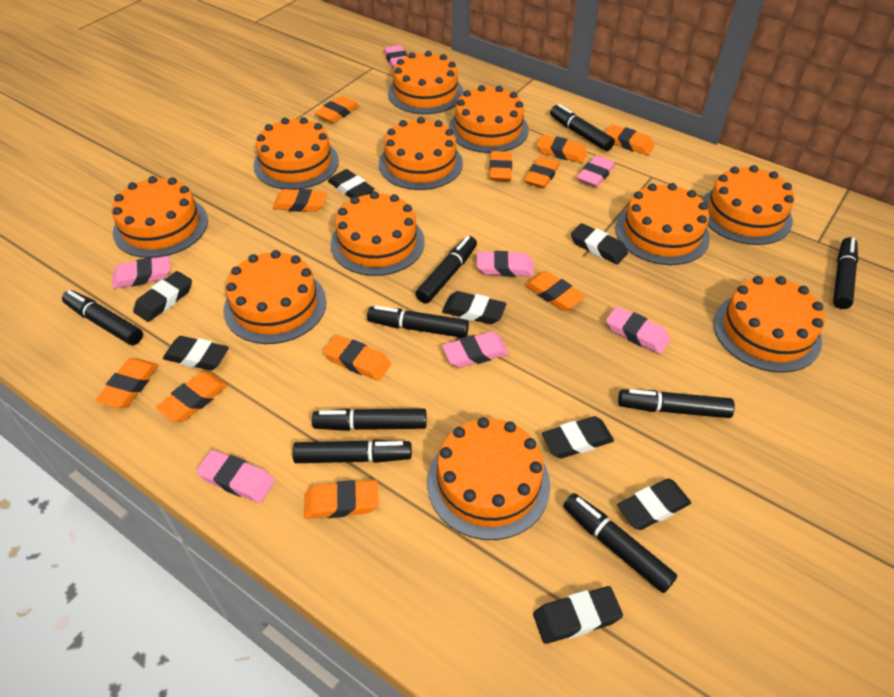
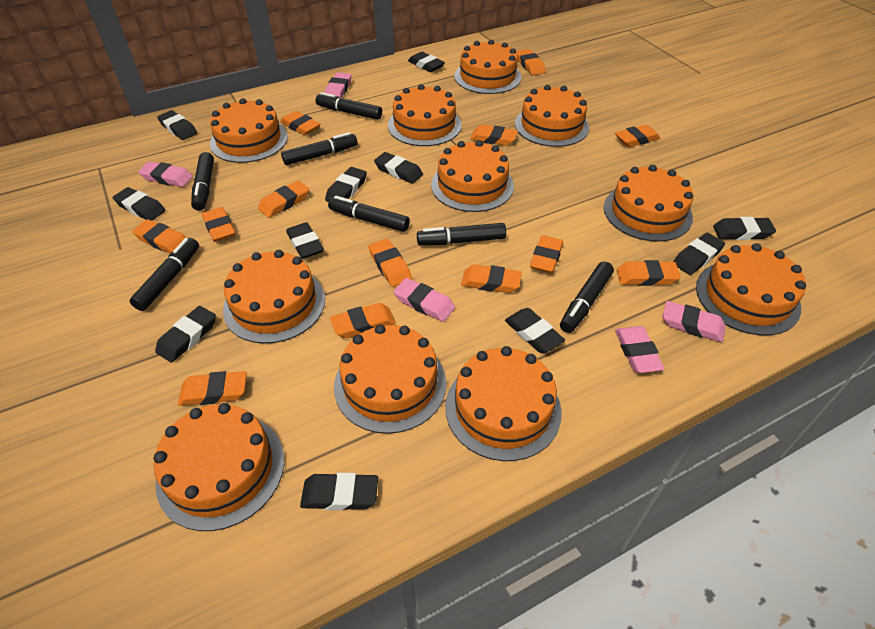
black eraser: 8 -> 11
black marker: 9 -> 7
orange eraser: 11 -> 13
pink eraser: 7 -> 5

